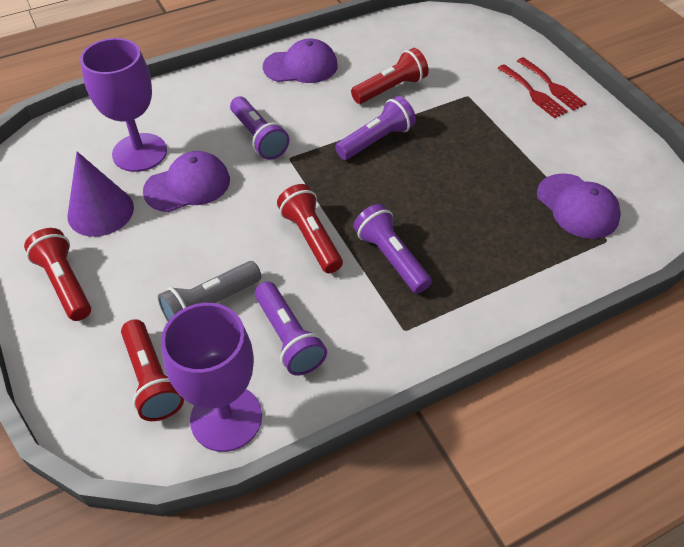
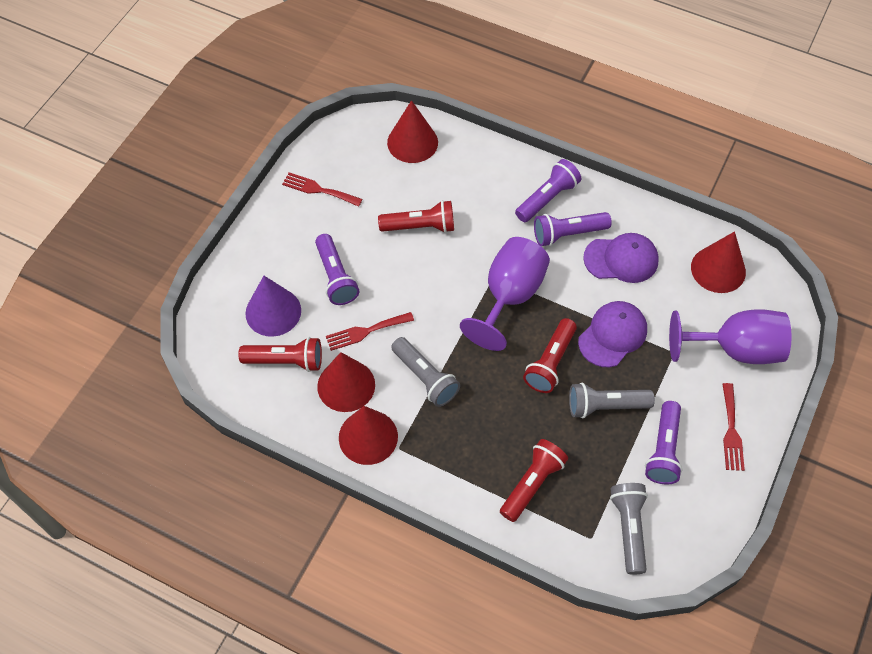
grey flashlight: 1 -> 3
purple cap: 3 -> 2
red cone: 0 -> 4
red fork: 2 -> 3

